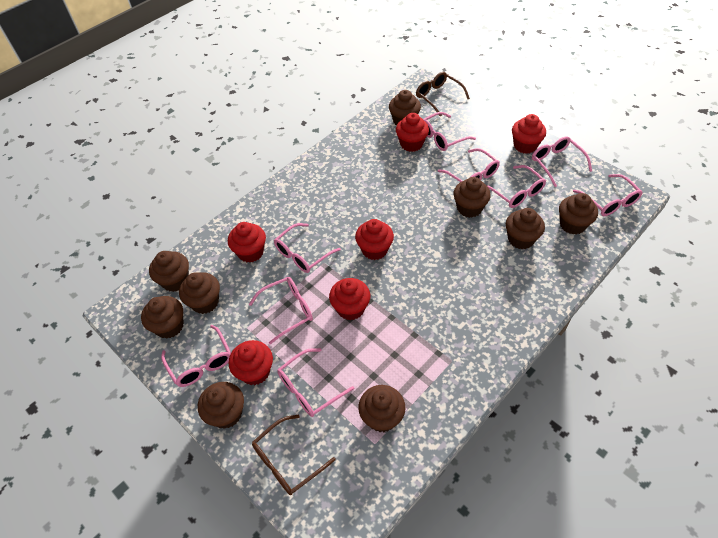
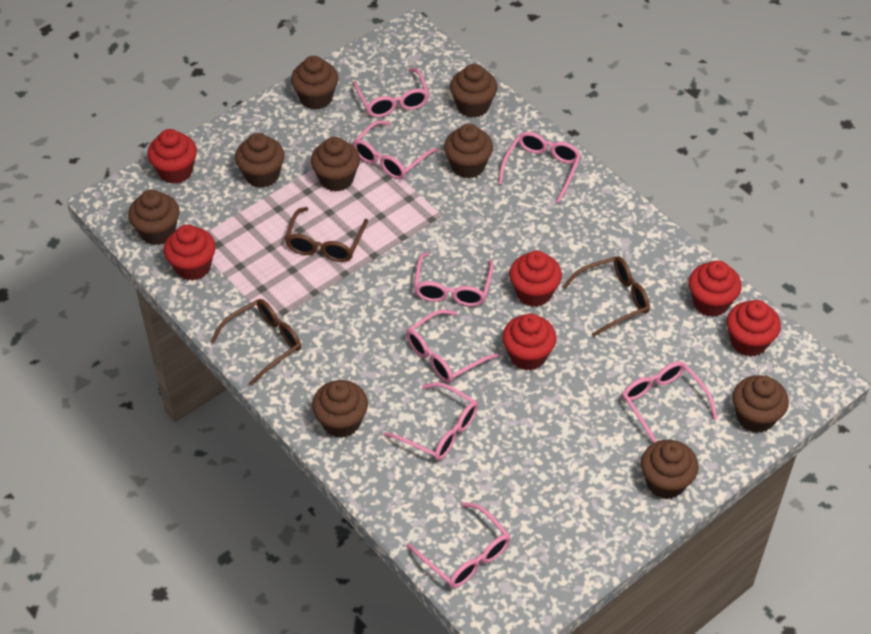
brown glasses: 2 -> 3
pink glasses: 9 -> 8

